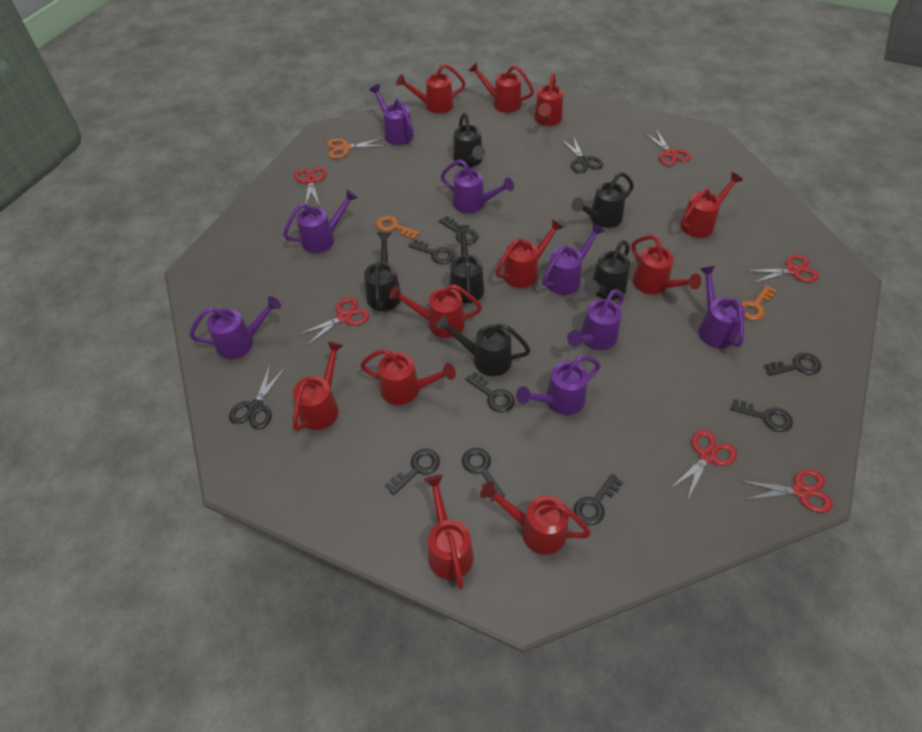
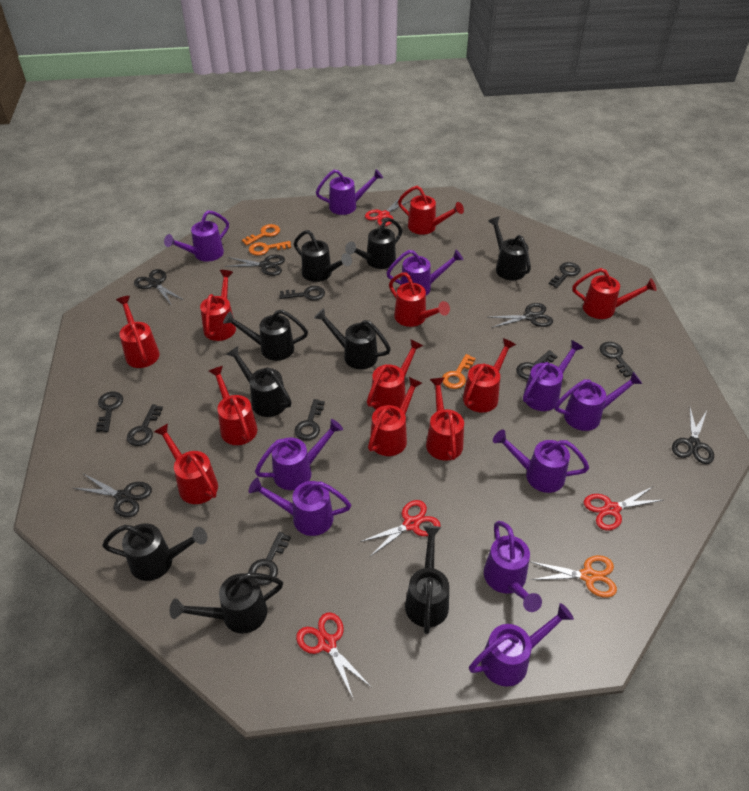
black scissors: 2 -> 5
black watering can: 6 -> 9
orange key: 2 -> 3
purple watering can: 8 -> 10
red scissors: 6 -> 4

